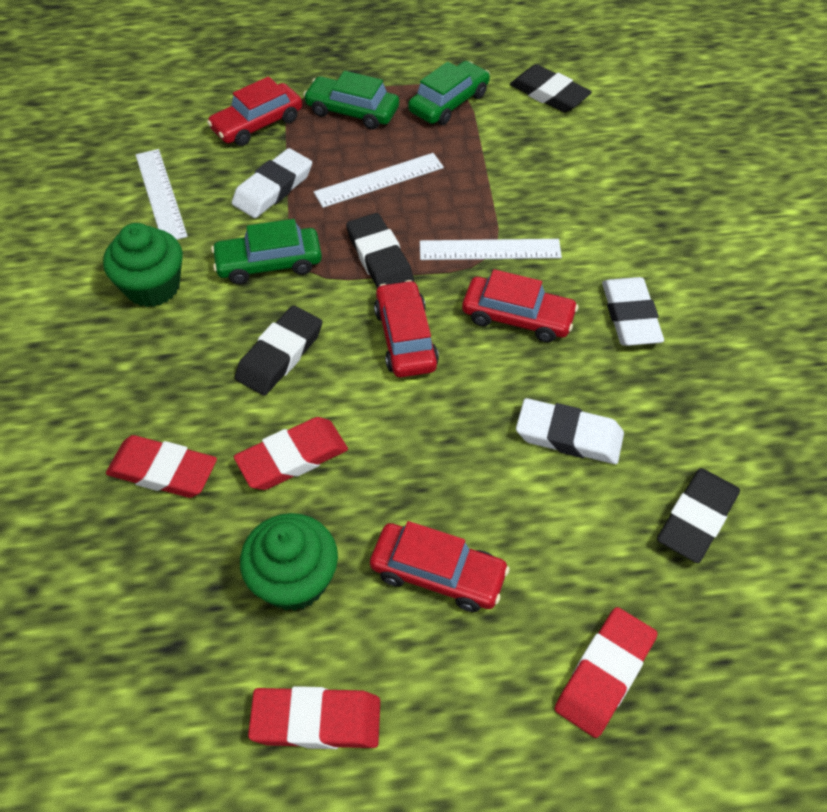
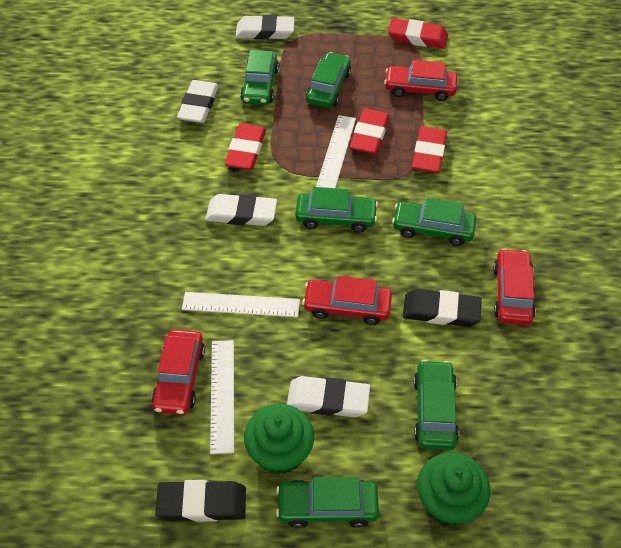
black eraser: 4 -> 2
green car: 3 -> 6
white eraser: 3 -> 4

